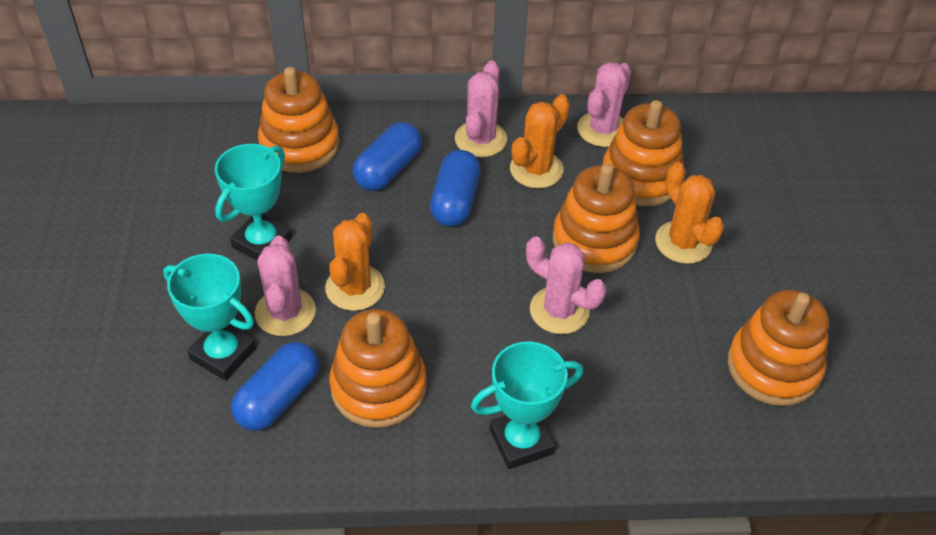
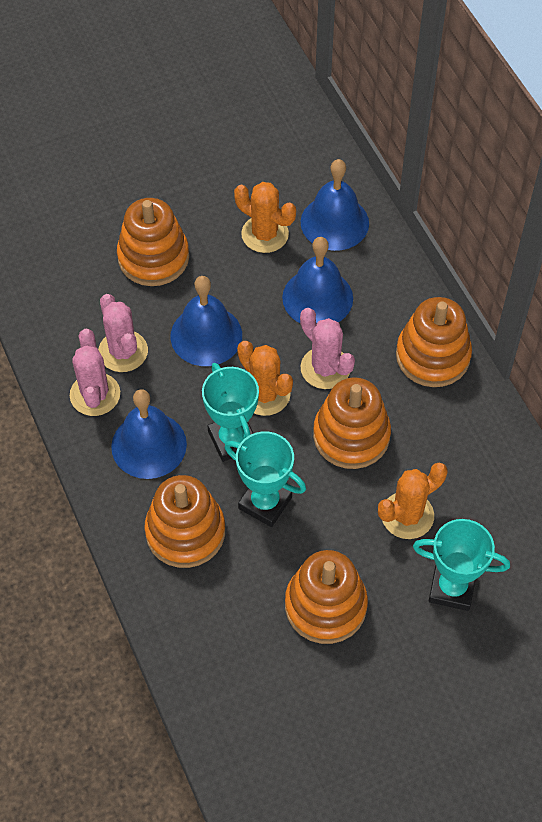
blue bell: 0 -> 4
blue capsule: 3 -> 0
pink cactus: 4 -> 3

